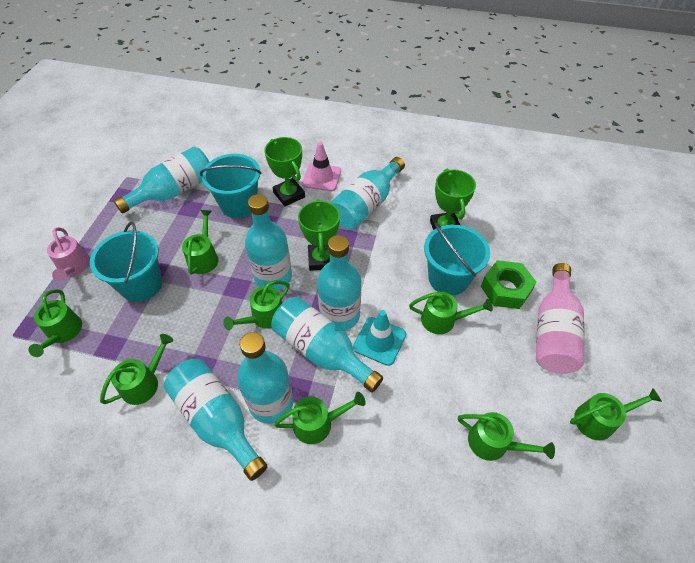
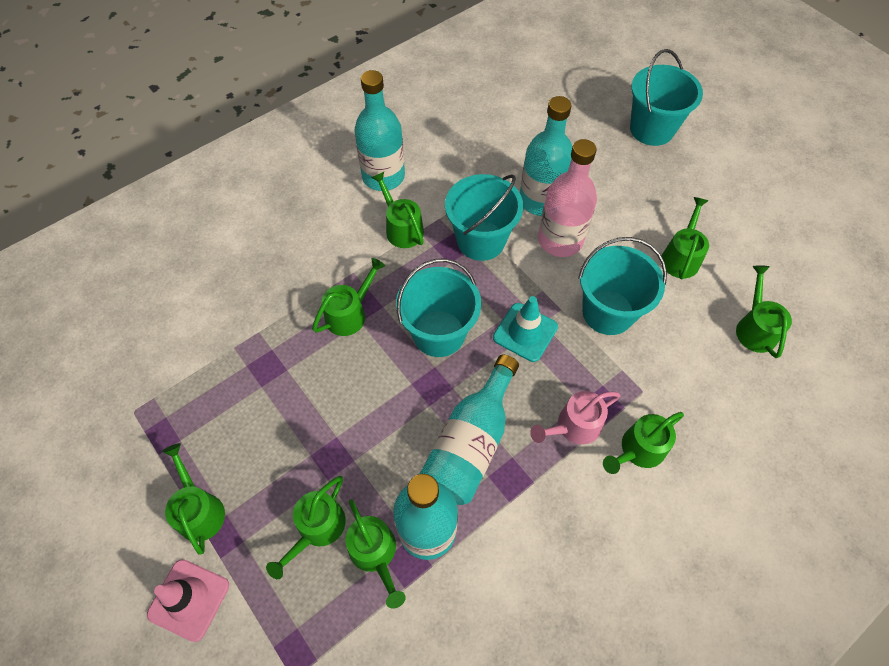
green nut: 1 -> 0
green trophy: 3 -> 0
turquoise bottle: 7 -> 4
turquoise bucket: 3 -> 4

